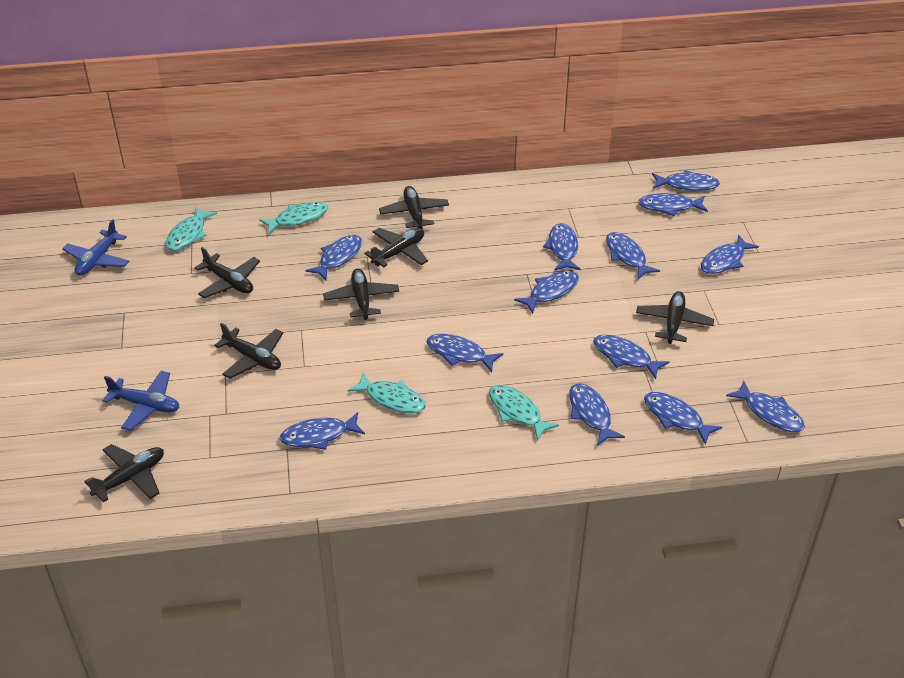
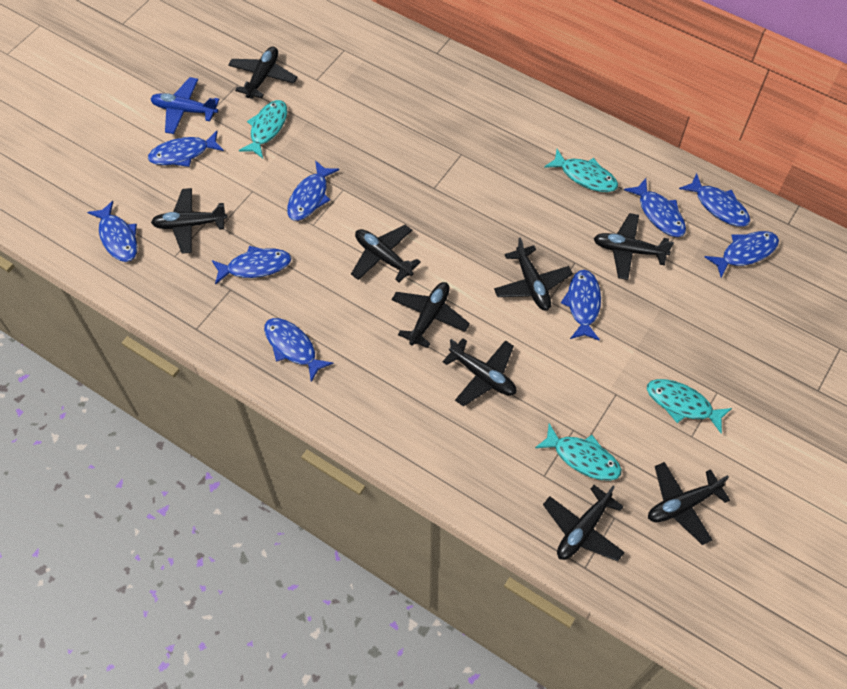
black plane: 7 -> 9
blue fish: 13 -> 9
blue plane: 2 -> 1

